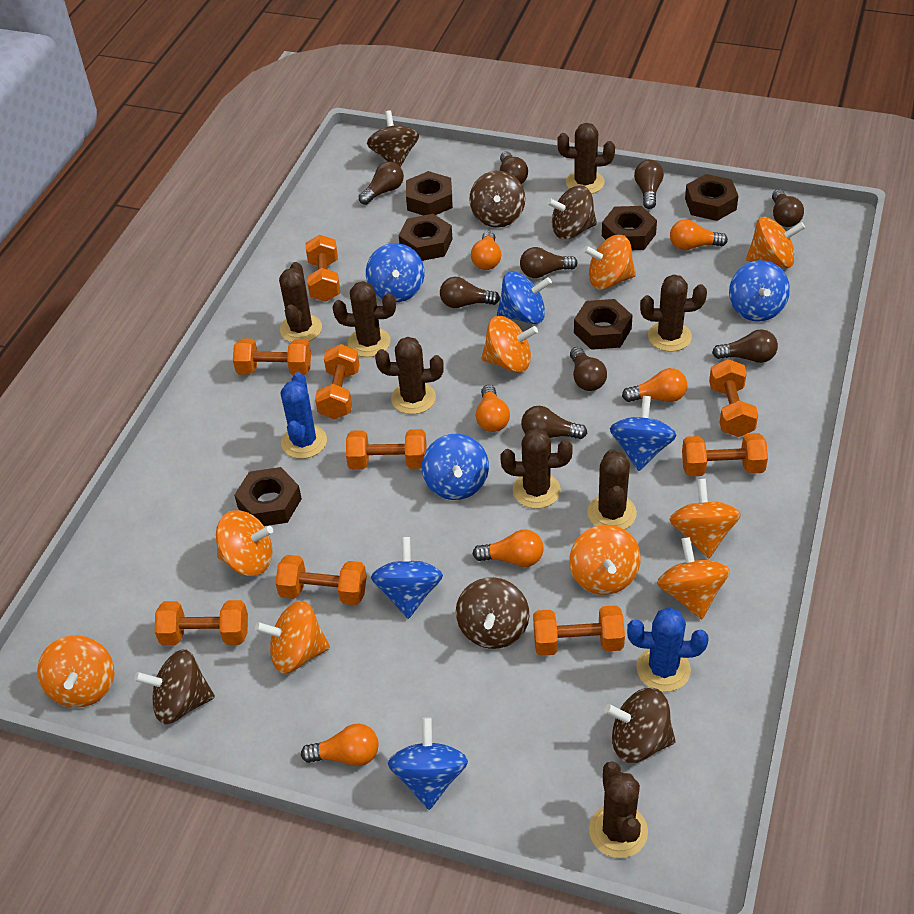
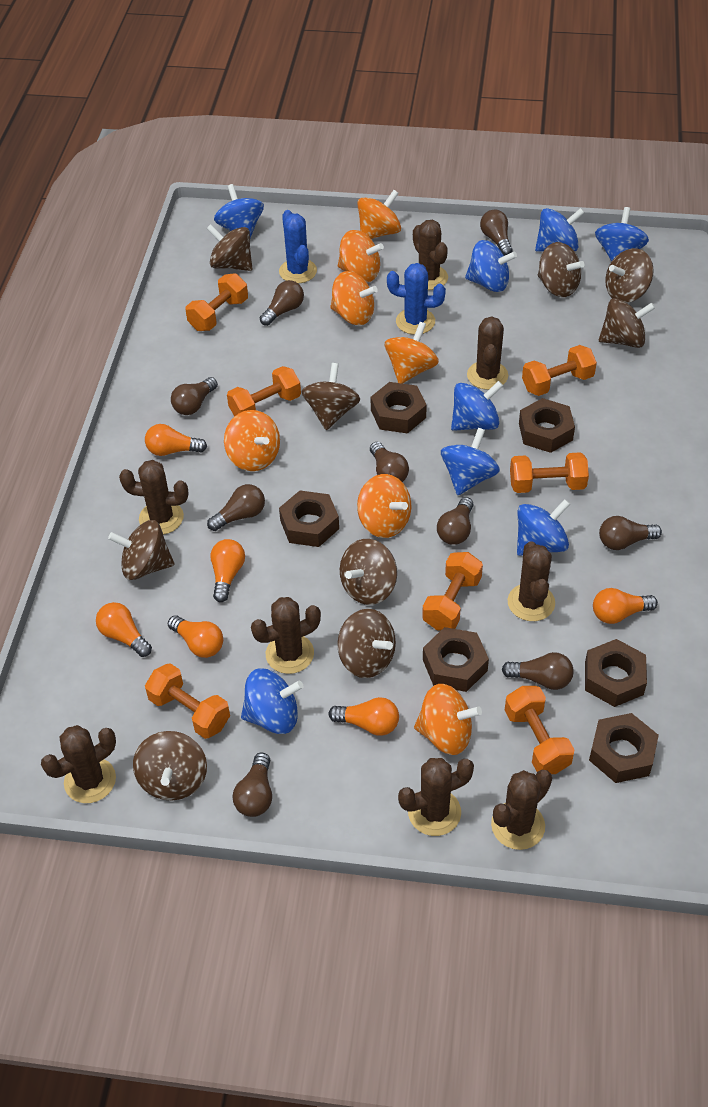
blue spinning top: 7 -> 8
brown spinning top: 6 -> 9
orange dumbbell: 9 -> 7
orange spinning top: 9 -> 7

